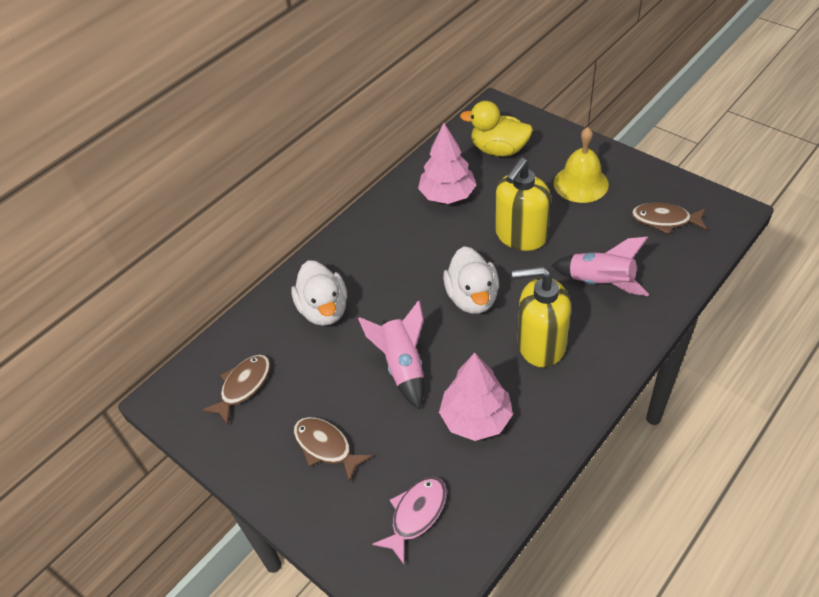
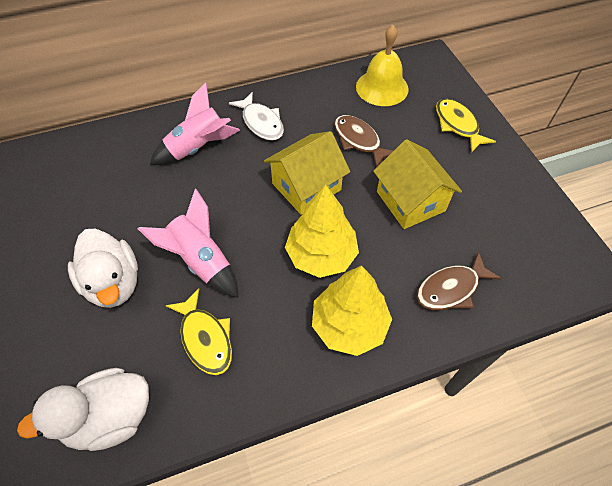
brown fish: 3 -> 2
pink fish: 1 -> 0
pink tree: 2 -> 0
white fish: 0 -> 1
yellow duck: 1 -> 0
yellow fish: 0 -> 2
yellow house: 0 -> 2
yellow soap dispenser: 2 -> 0
yellow tree: 0 -> 2

